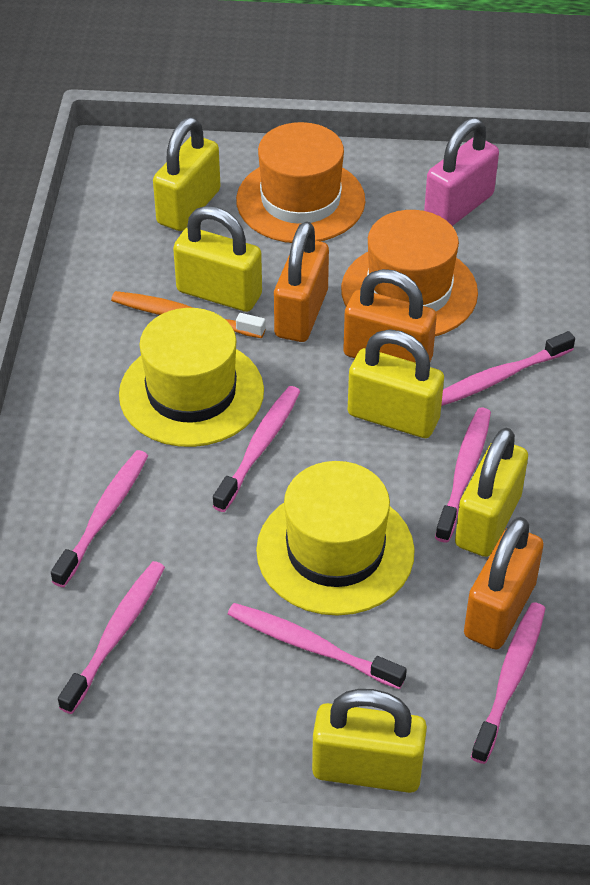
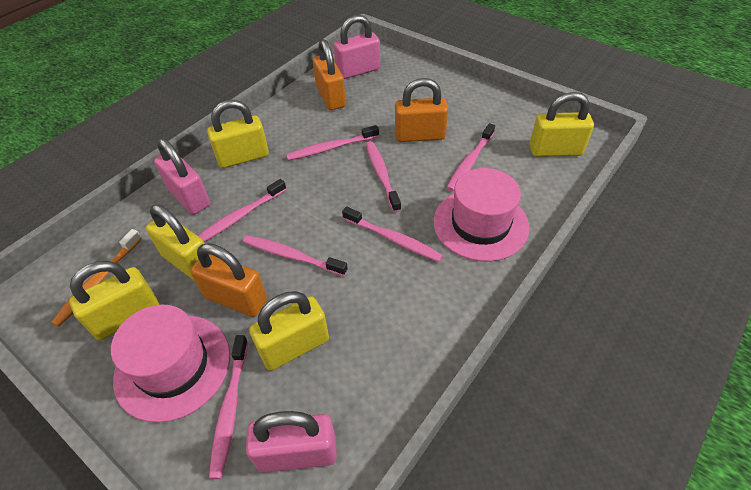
orange hat: 2 -> 0
pink hat: 0 -> 2
pink padlock: 1 -> 3
yellow hat: 2 -> 0

